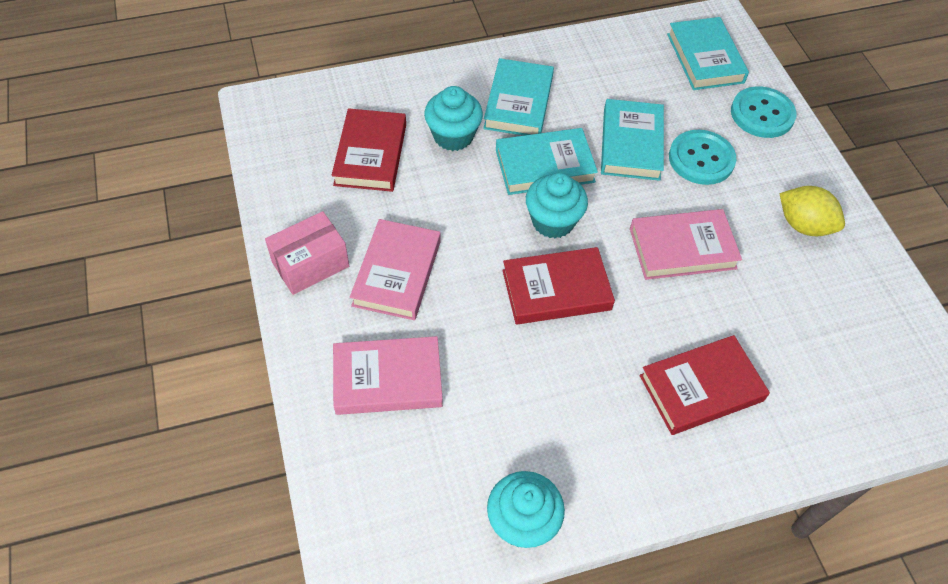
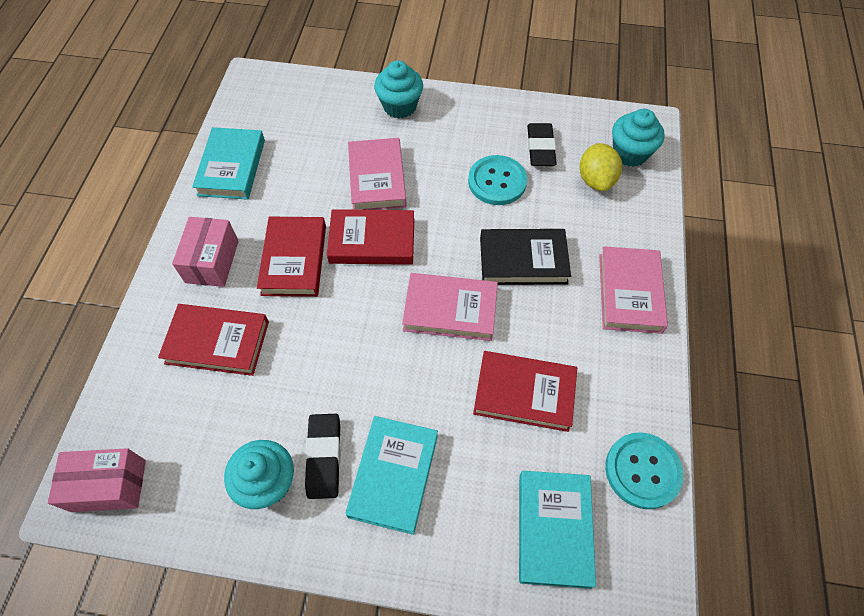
black book: 0 -> 1
black eraser: 0 -> 2
pink box: 1 -> 2
red book: 3 -> 4
turquoise book: 4 -> 3

